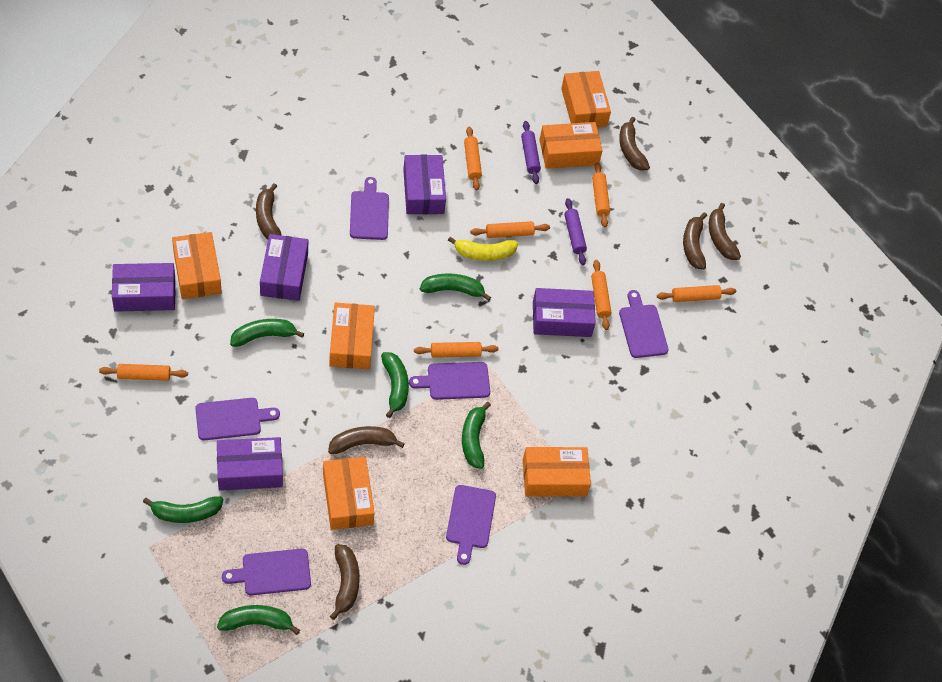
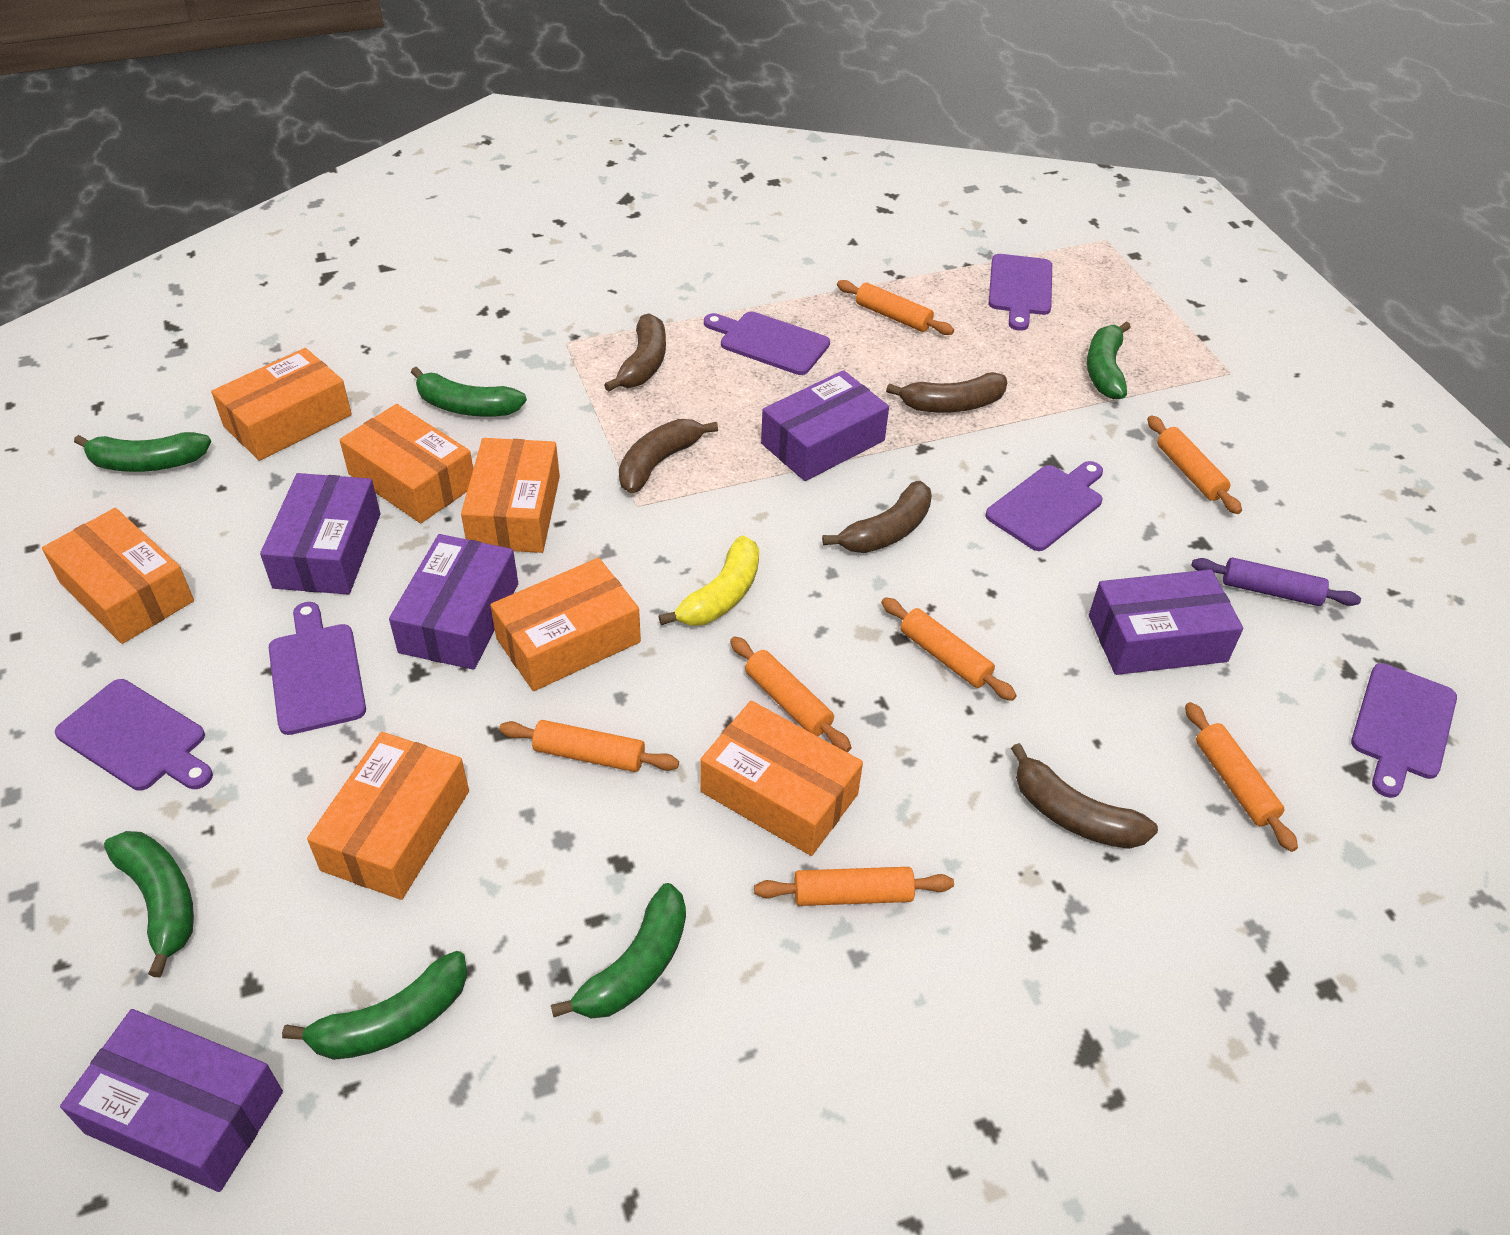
brown banana: 6 -> 5
orange box: 6 -> 7
purple rolling pin: 2 -> 1

